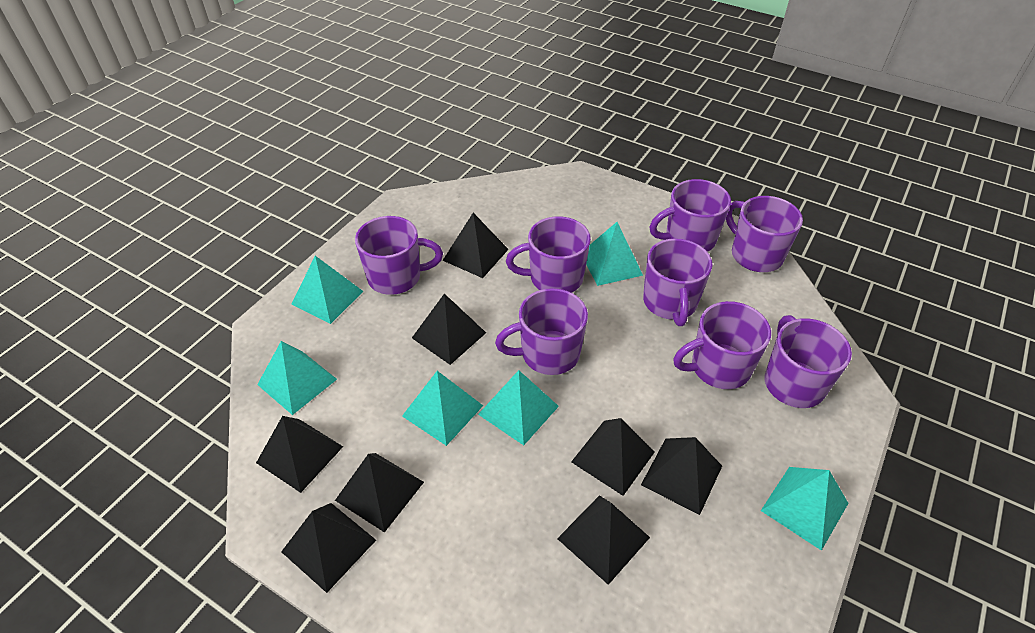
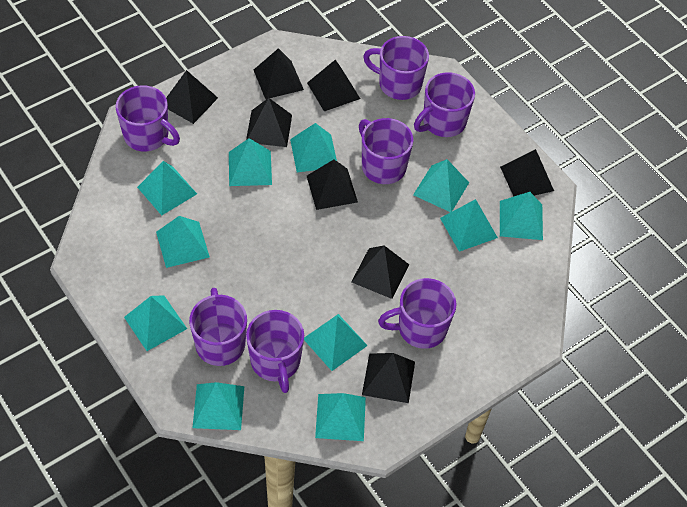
purple mug: 8 -> 7
turquoise pyramid: 6 -> 11

